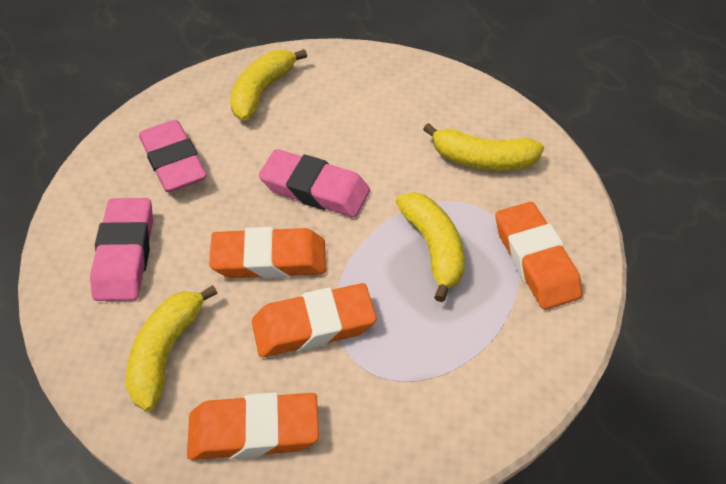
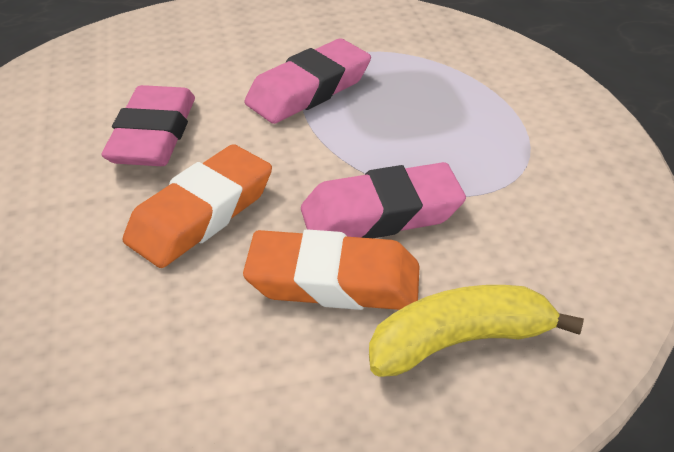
orange eraser: 4 -> 2
yellow banana: 4 -> 1

